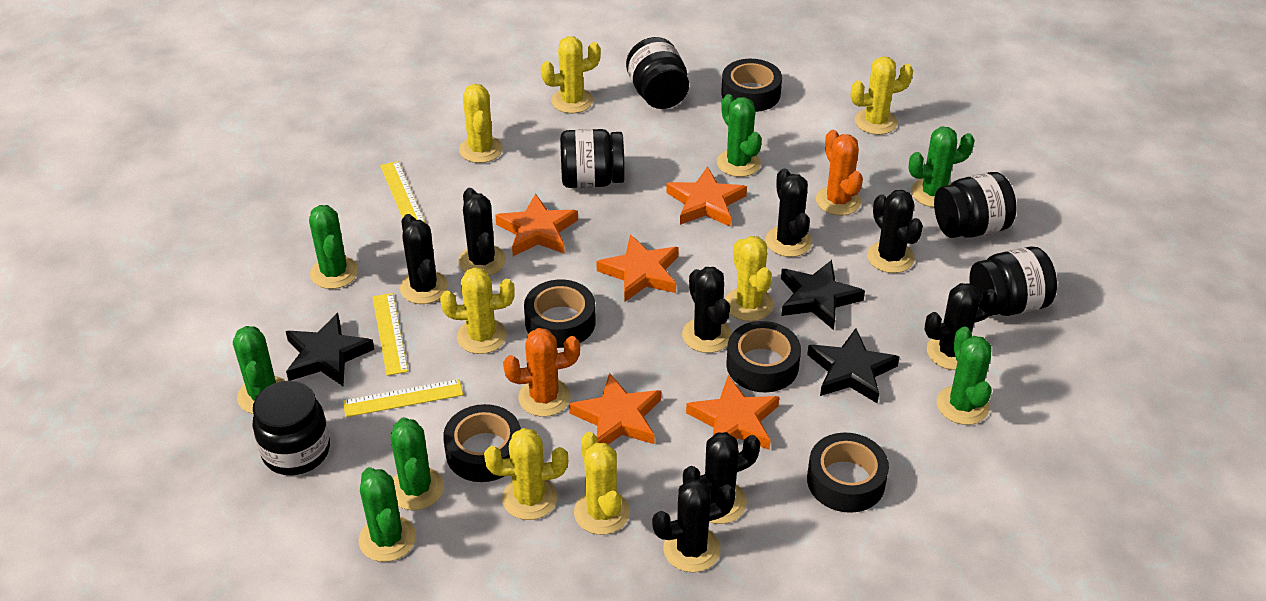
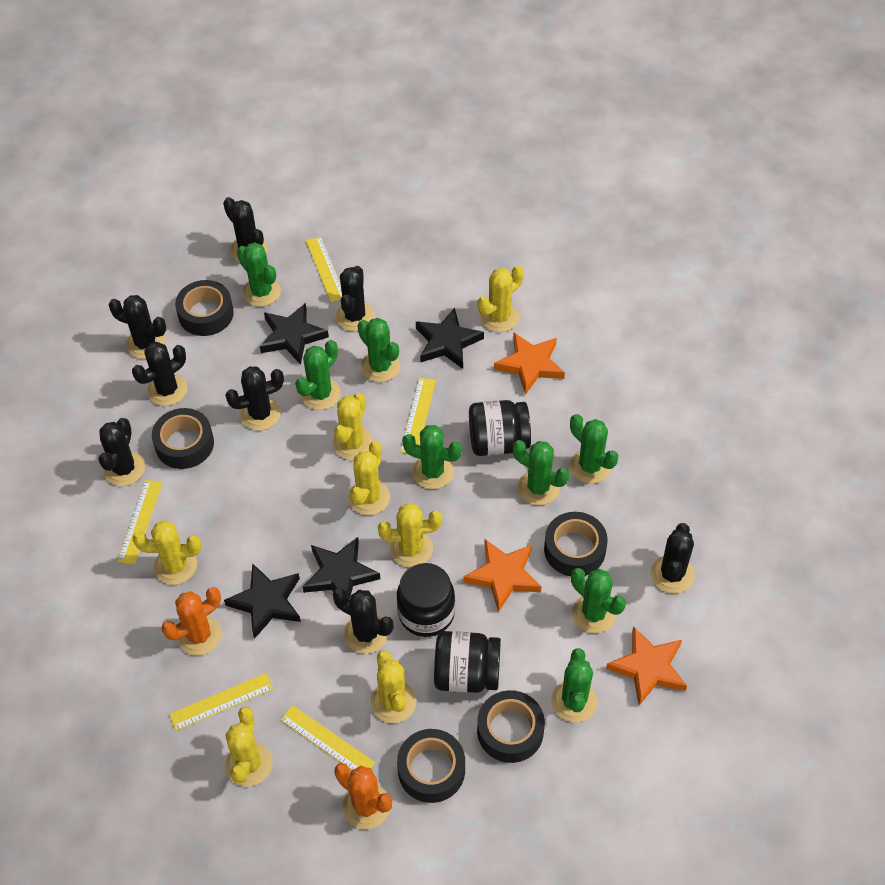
black jar: 5 -> 3
black star: 3 -> 4
green cactus: 7 -> 8
orange star: 5 -> 3
yellow ruler: 3 -> 5

